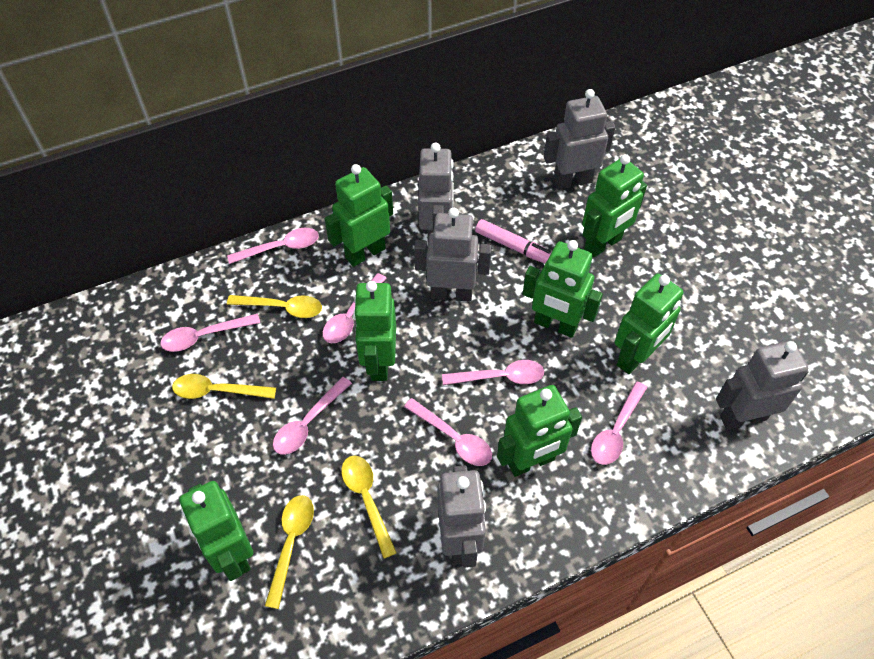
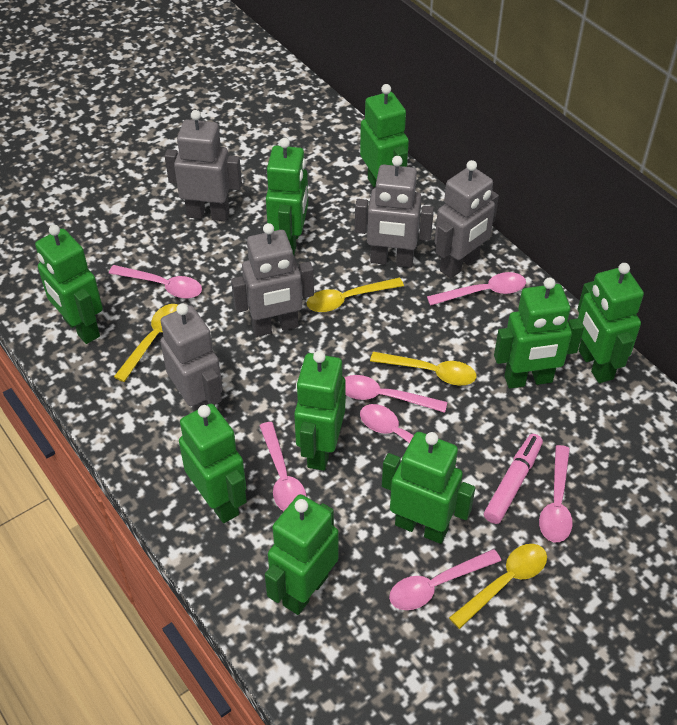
green robot: 7 -> 9

